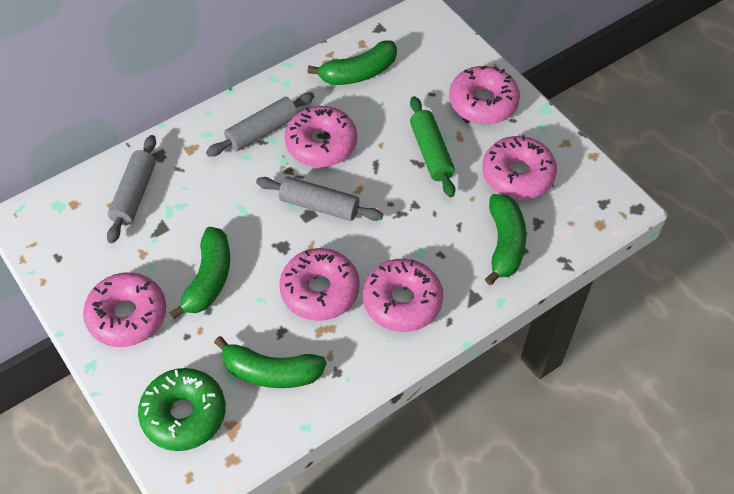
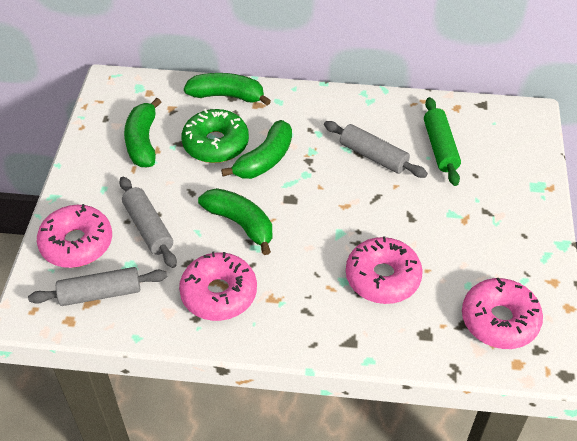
pink donut: 6 -> 4

